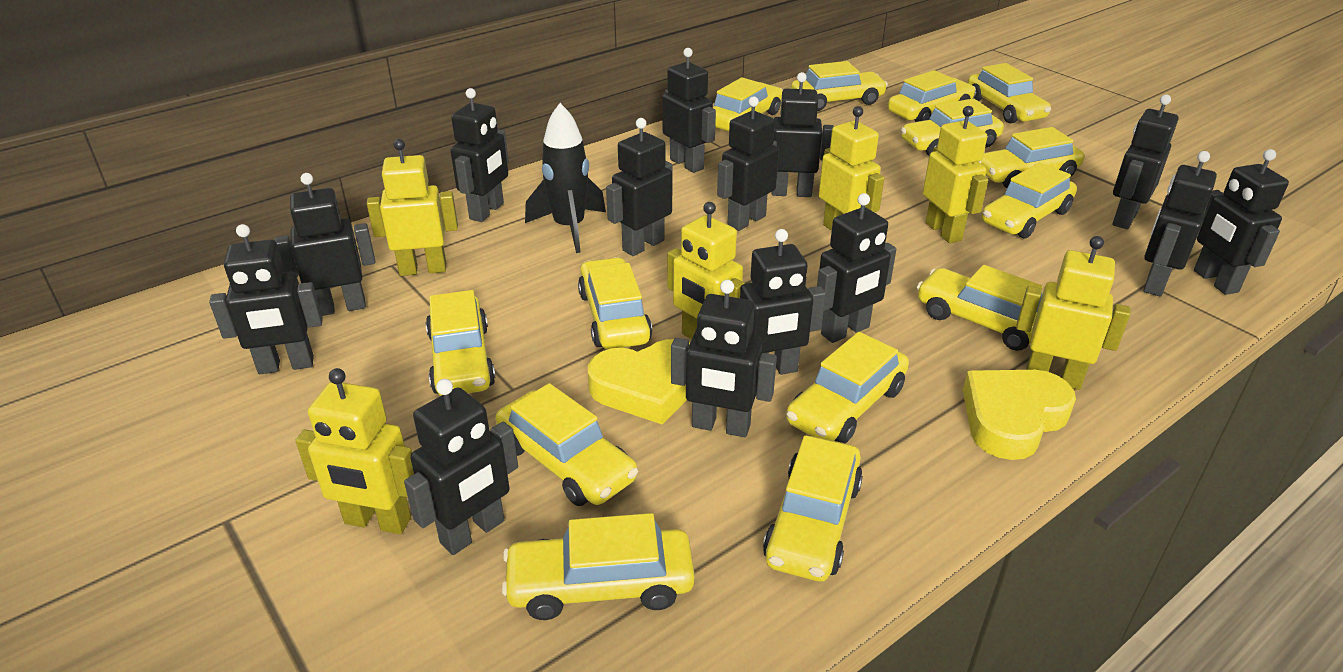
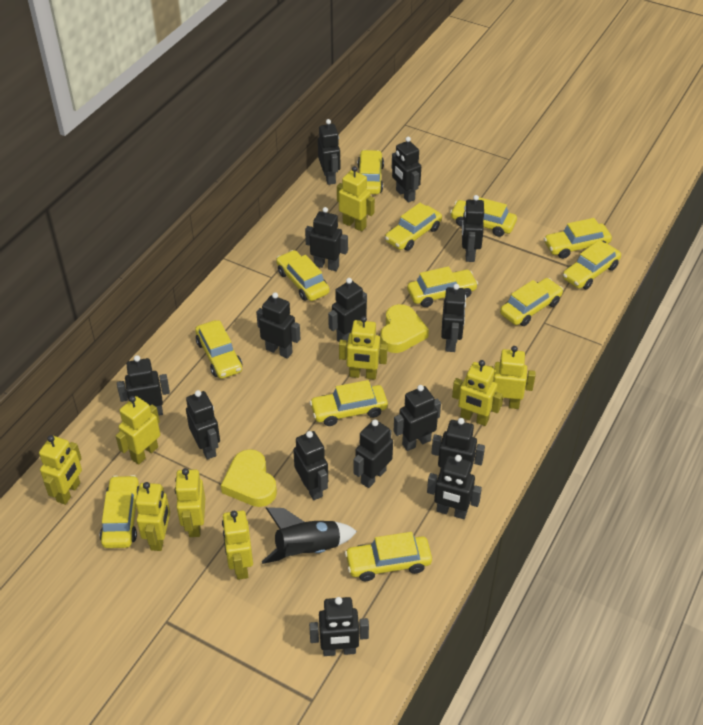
black robot: 14 -> 15
yellow car: 14 -> 12
yellow robot: 6 -> 9

